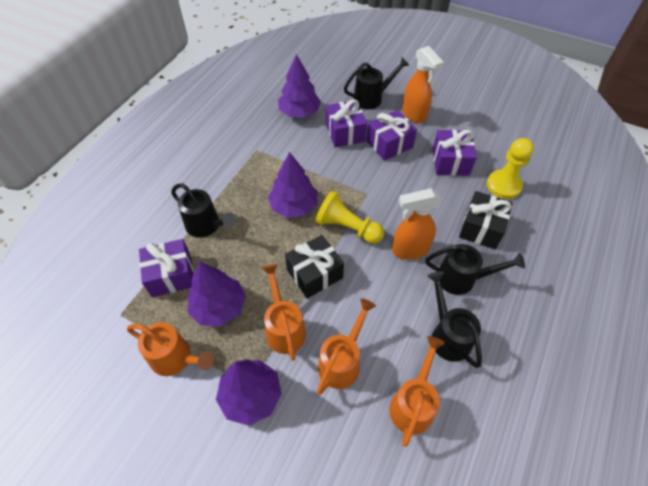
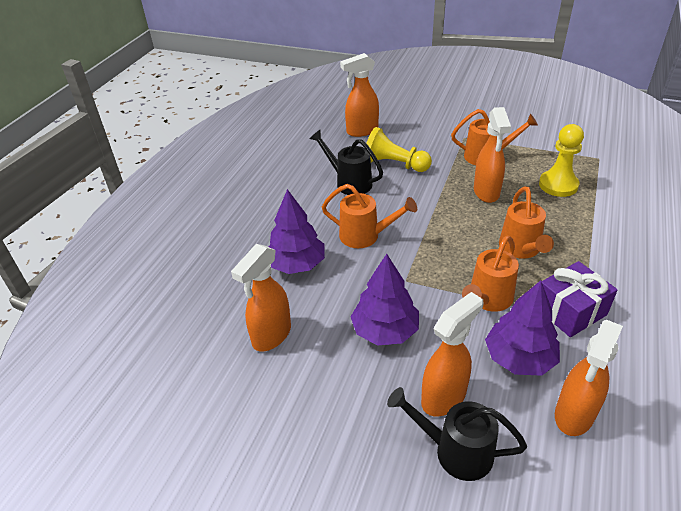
black gift: 2 -> 0
black watering can: 4 -> 2
orange spray bottle: 2 -> 5
purple gift: 4 -> 1
purple tree: 4 -> 3

